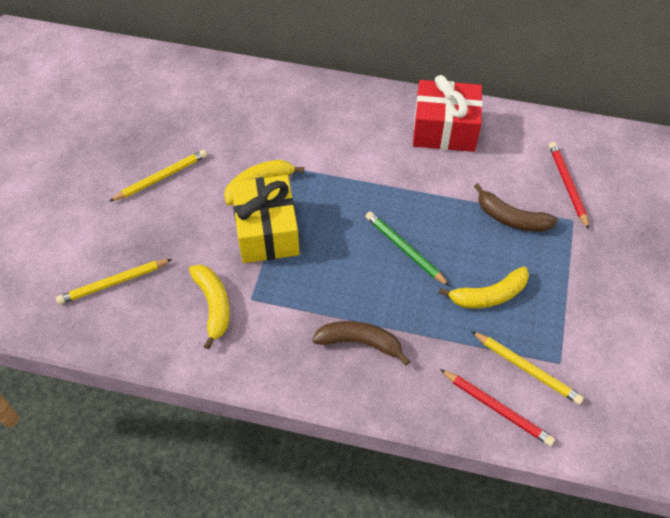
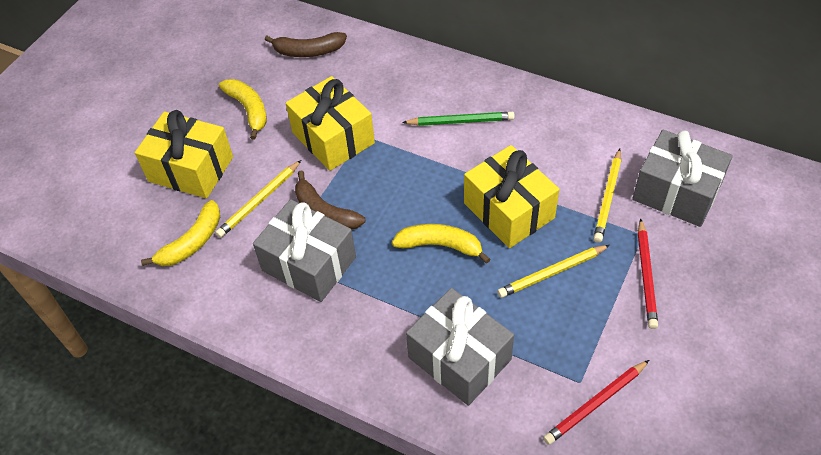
grey gift: 0 -> 3
red gift: 1 -> 0
yellow gift: 1 -> 3

